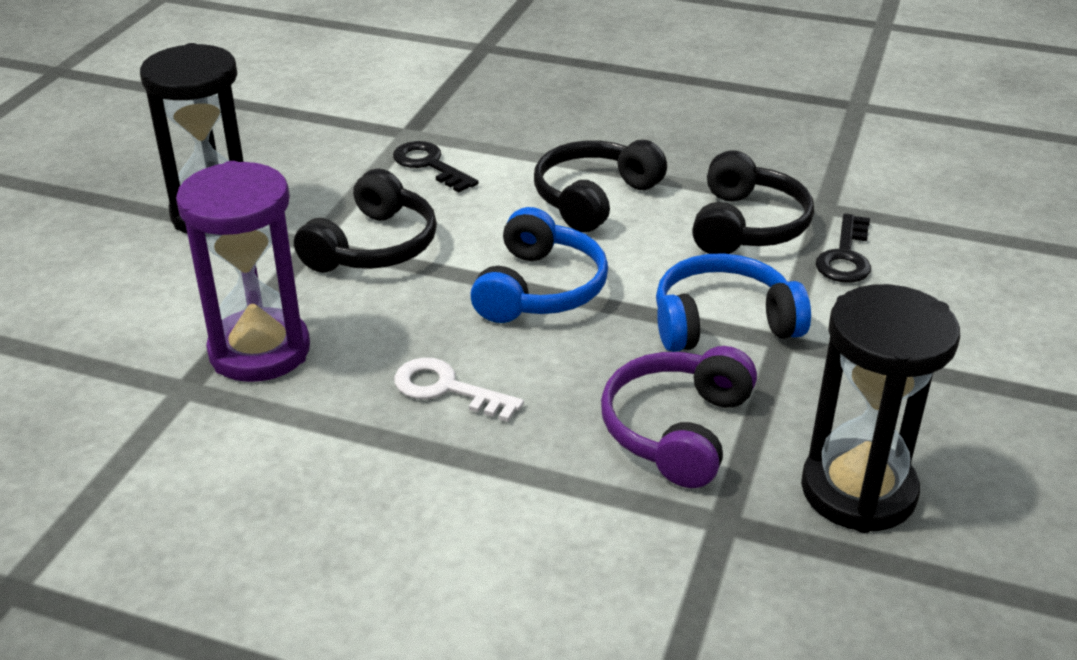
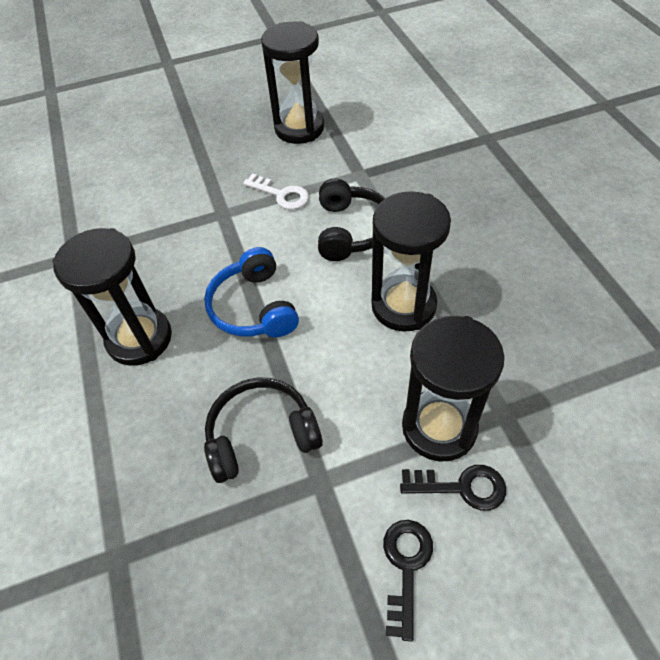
black headphones: 3 -> 2
black hourglass: 2 -> 4
blue headphones: 2 -> 1
purple headphones: 1 -> 0
purple hourglass: 1 -> 0

